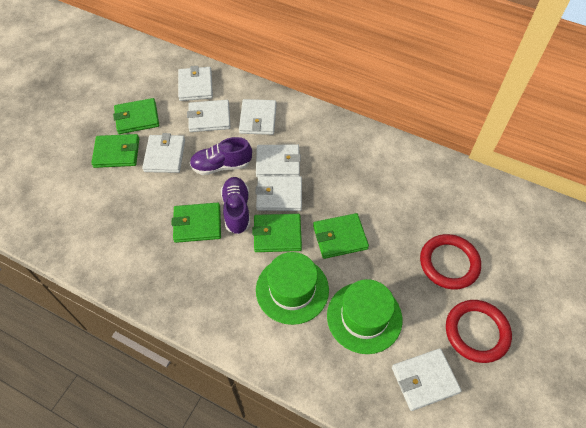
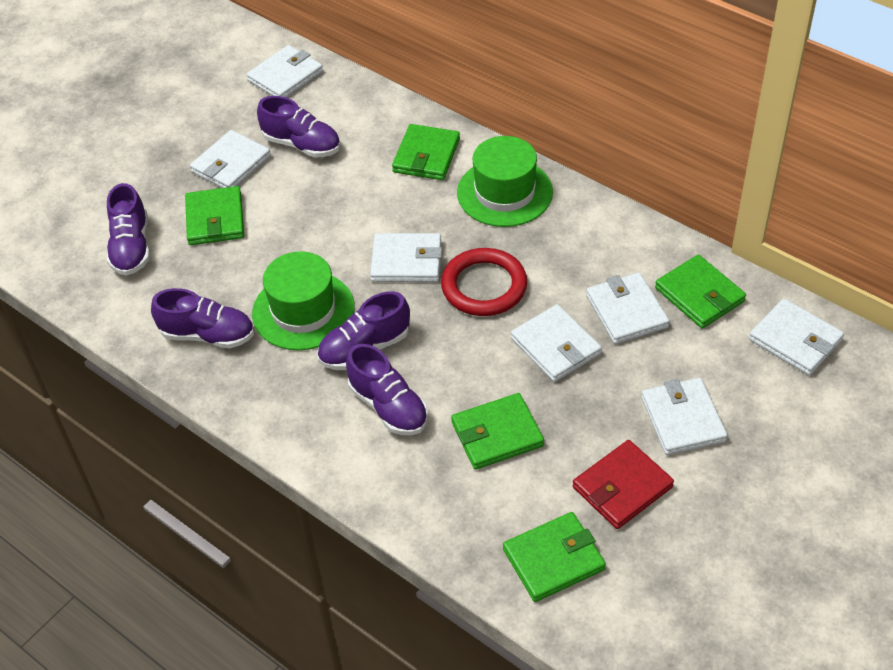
purple shoe: 2 -> 5
red ring: 2 -> 1
red wallet: 0 -> 1

